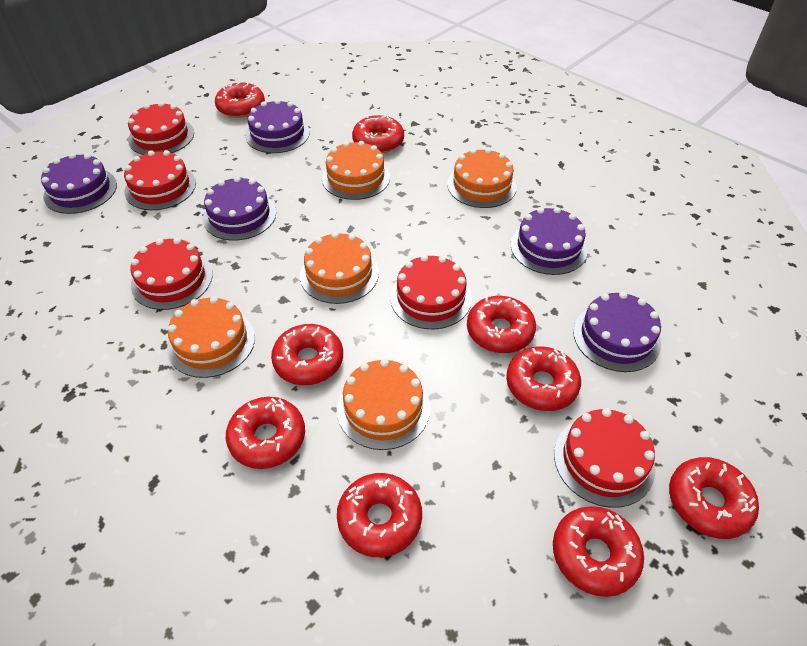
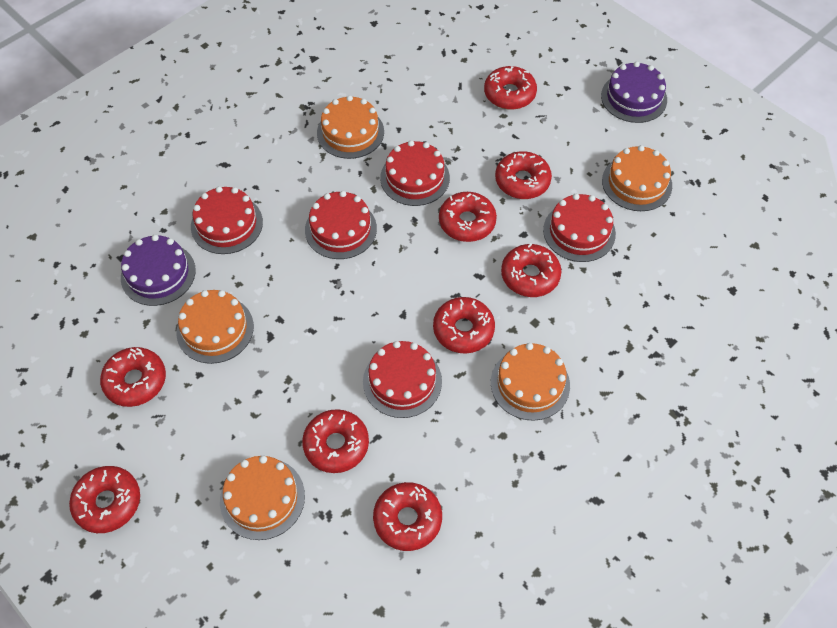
purple cake: 5 -> 2

